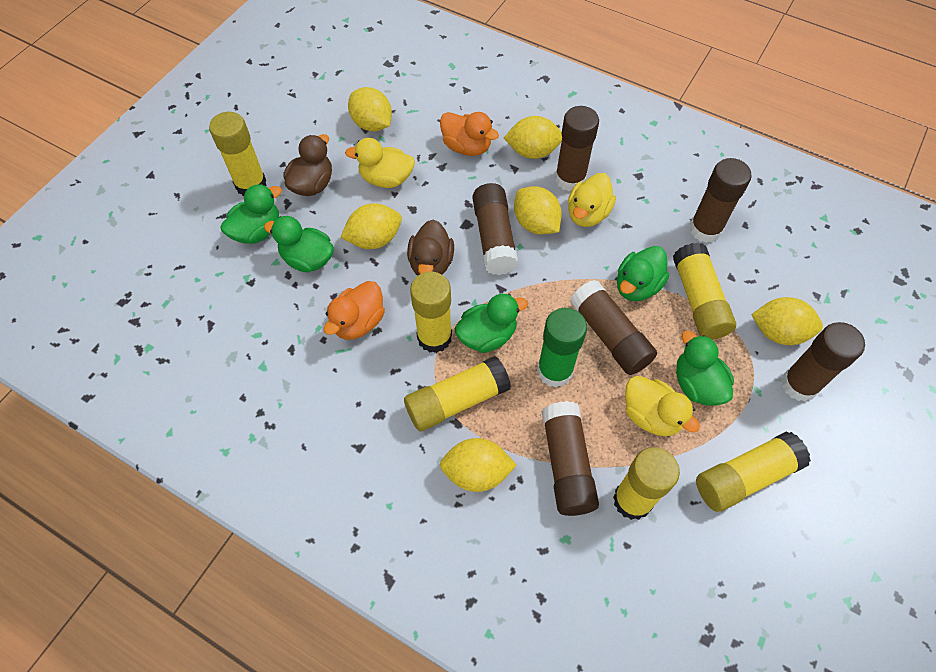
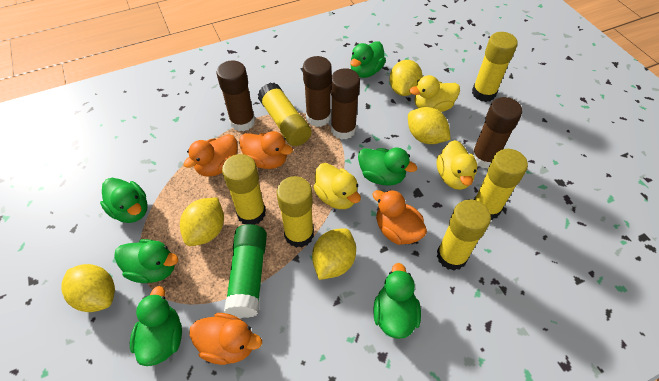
brown duck: 2 -> 0
brown glue stick: 6 -> 4
green duck: 5 -> 6
orange duck: 2 -> 4
yellow lemon: 6 -> 5

